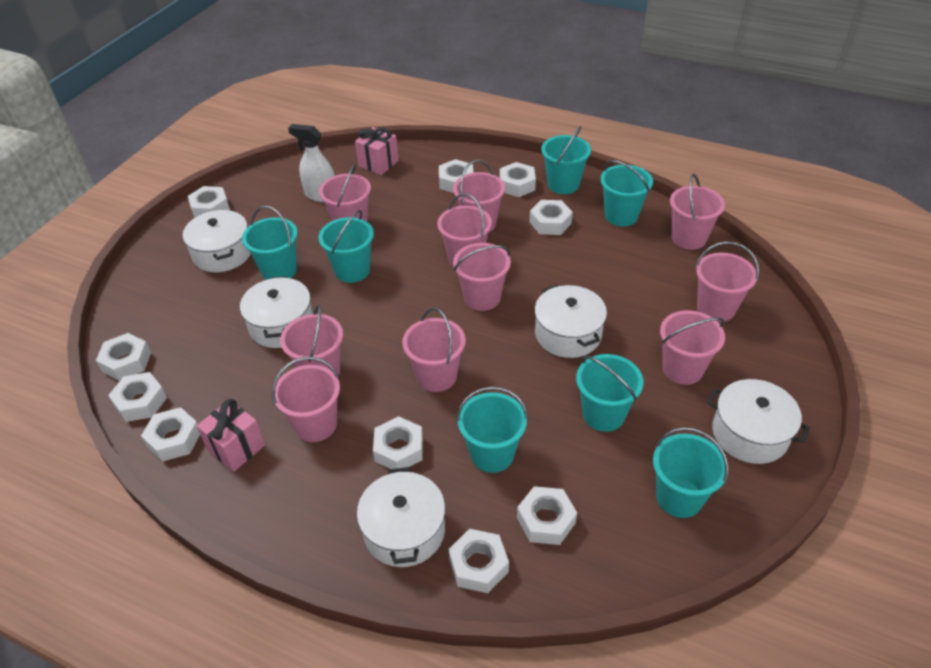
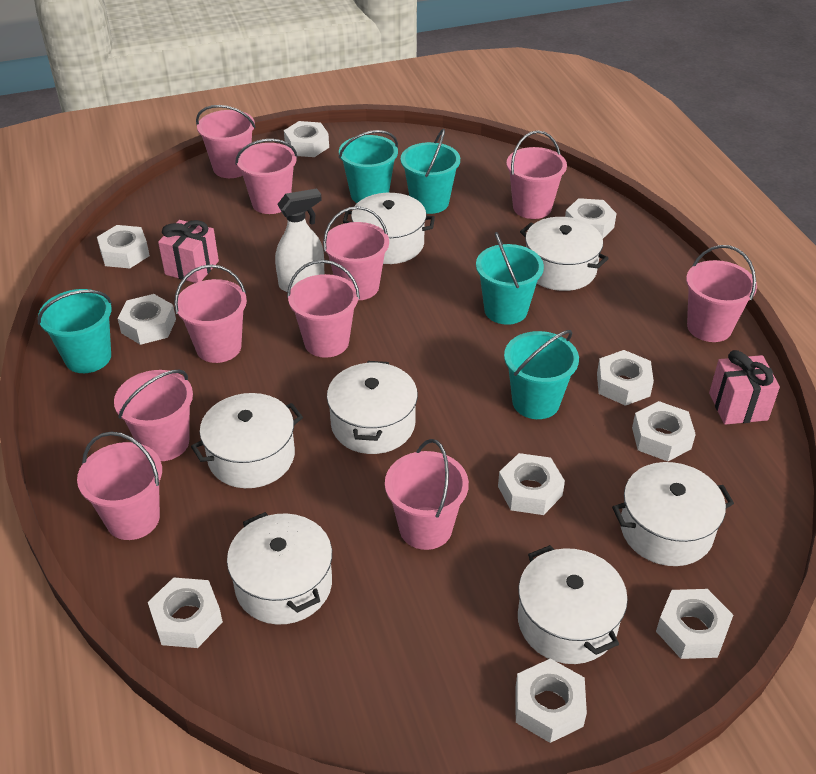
turquoise bucket: 7 -> 5
white pot: 5 -> 7

